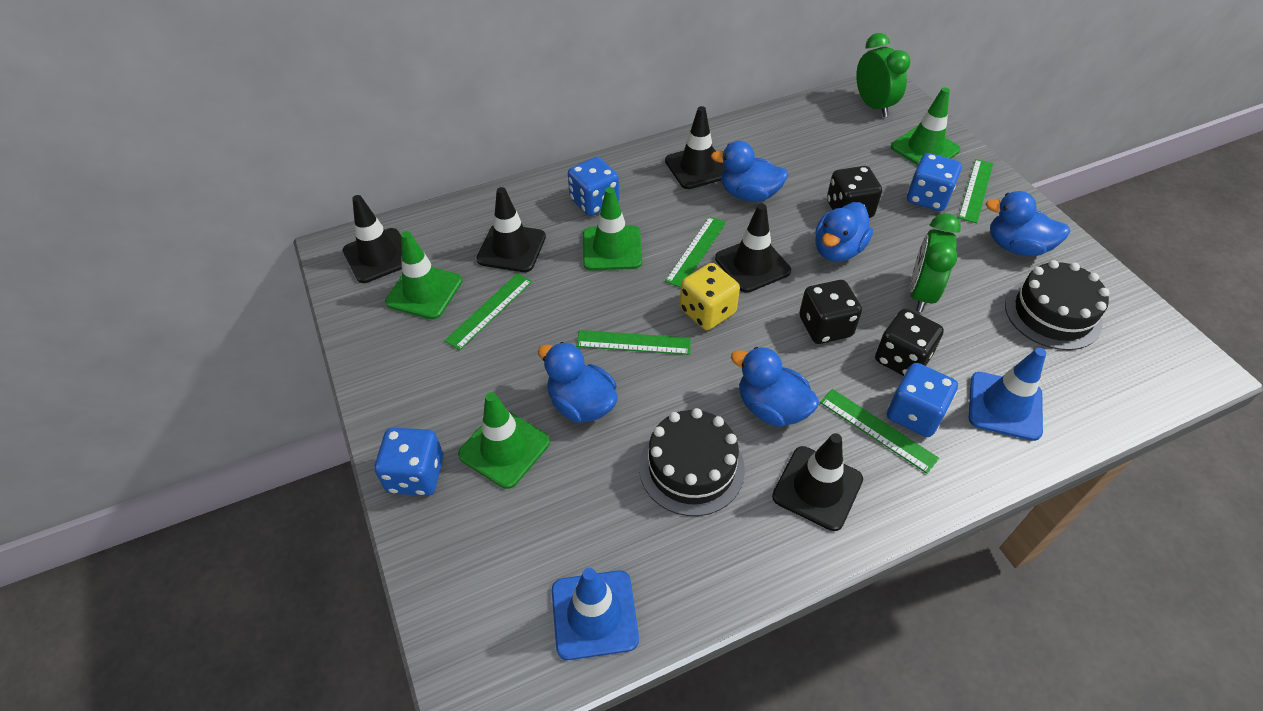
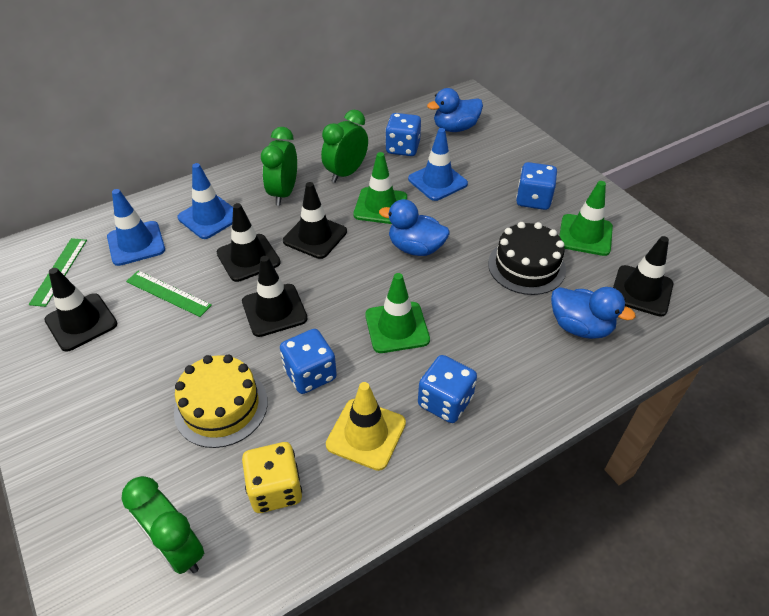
black cake: 2 -> 1
black dice: 3 -> 0
blue duck: 5 -> 3
blue traffic cone: 2 -> 3
green clock: 2 -> 3
green ruler: 5 -> 2
green traffic cone: 4 -> 3
yellow cake: 0 -> 1
yellow traffic cone: 0 -> 1

